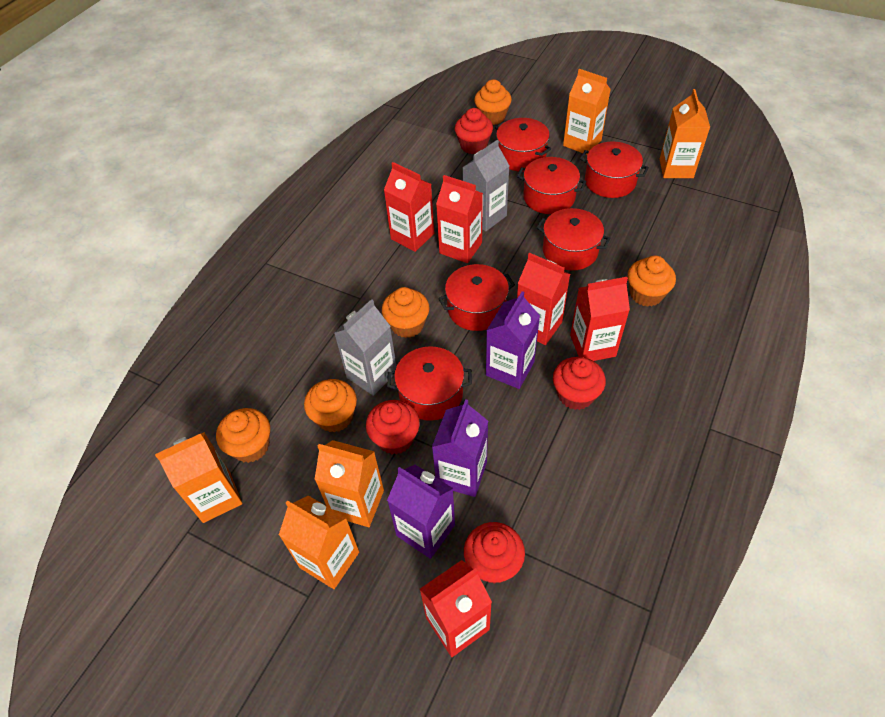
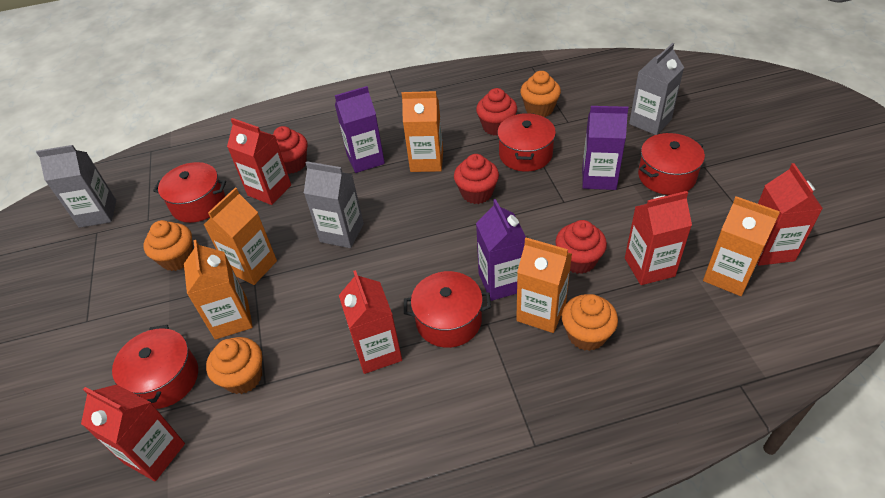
grey carton: 2 -> 3
orange cupcake: 5 -> 4
red pot: 6 -> 5

